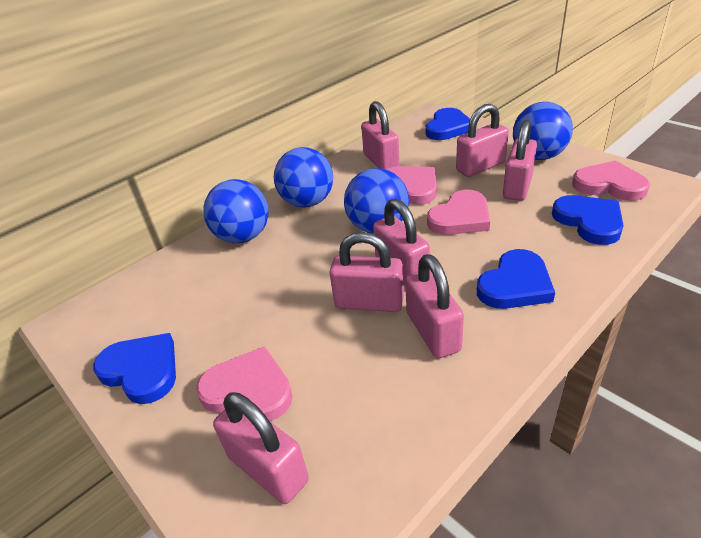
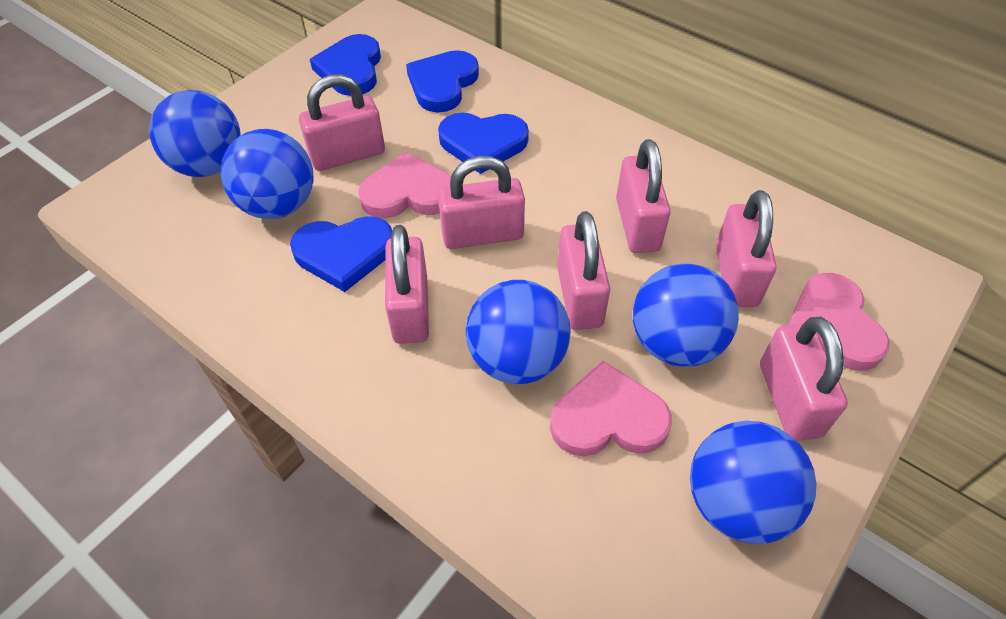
blue ball: 4 -> 5
pink heart: 4 -> 3

